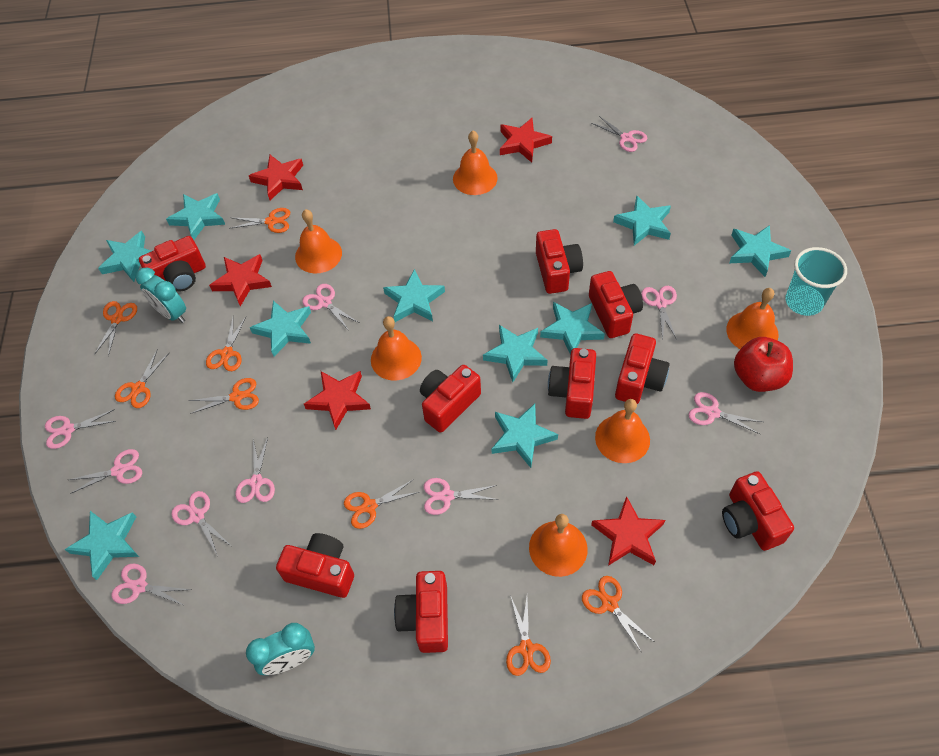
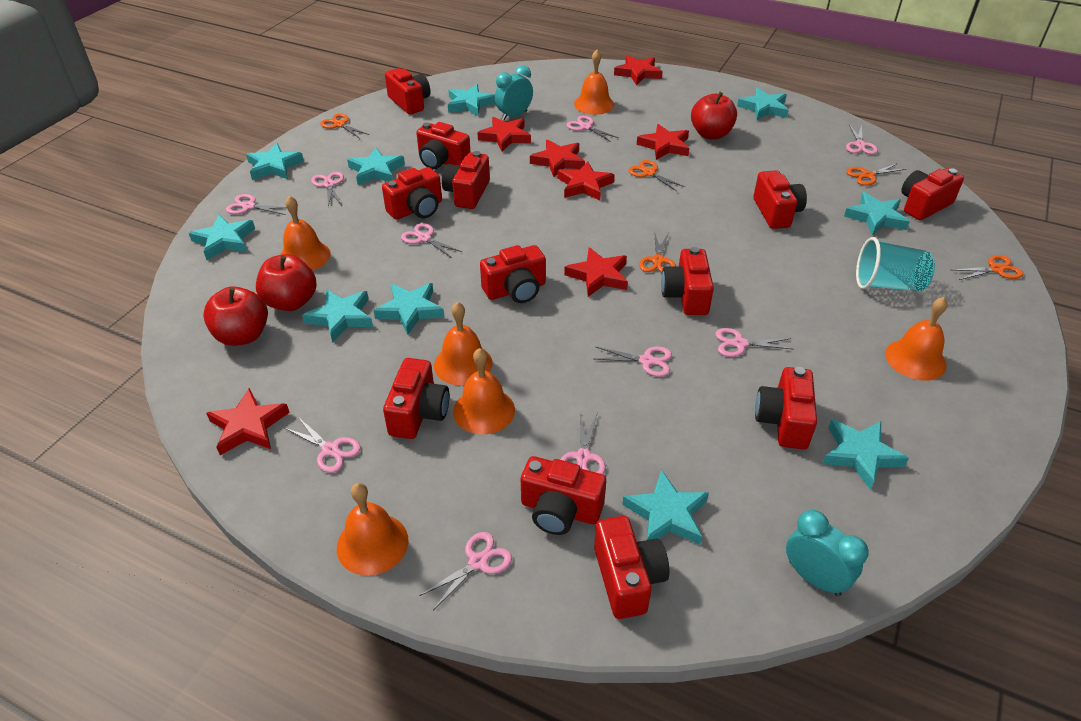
orange scissors: 8 -> 5
red apple: 1 -> 3
red camera: 9 -> 12
red star: 5 -> 7

